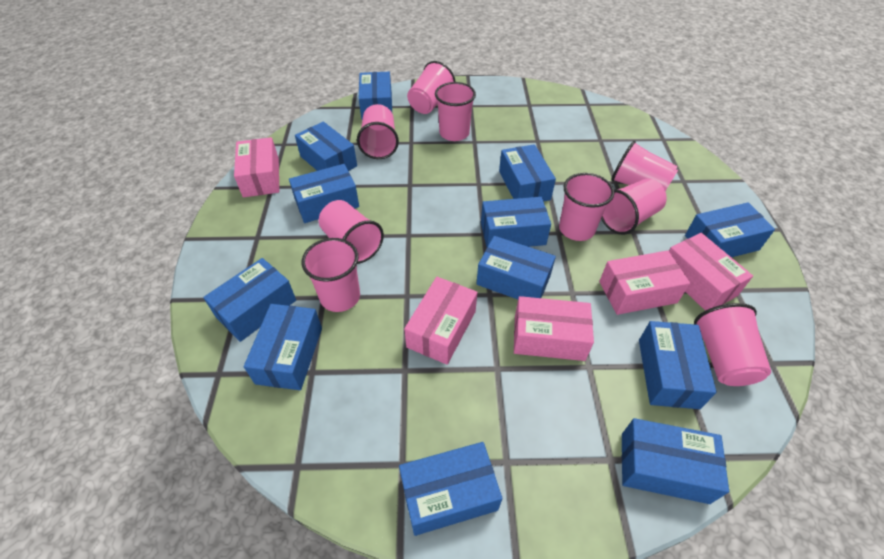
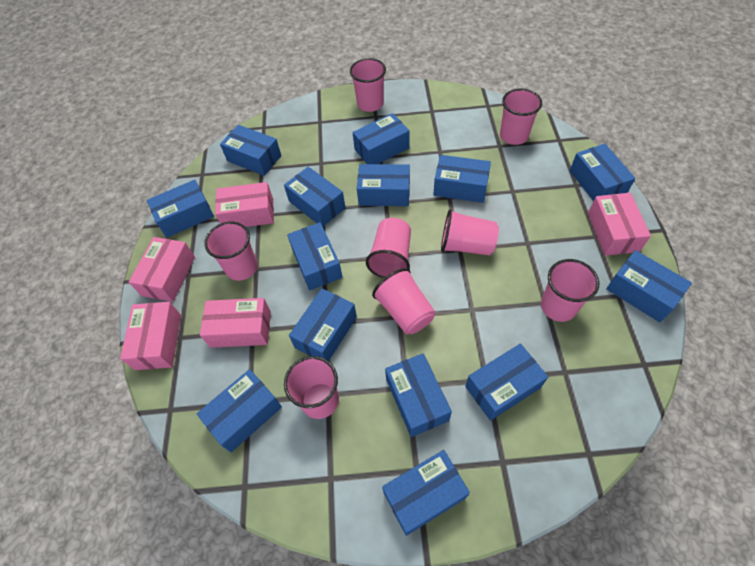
blue box: 12 -> 14
pink cup: 9 -> 8

